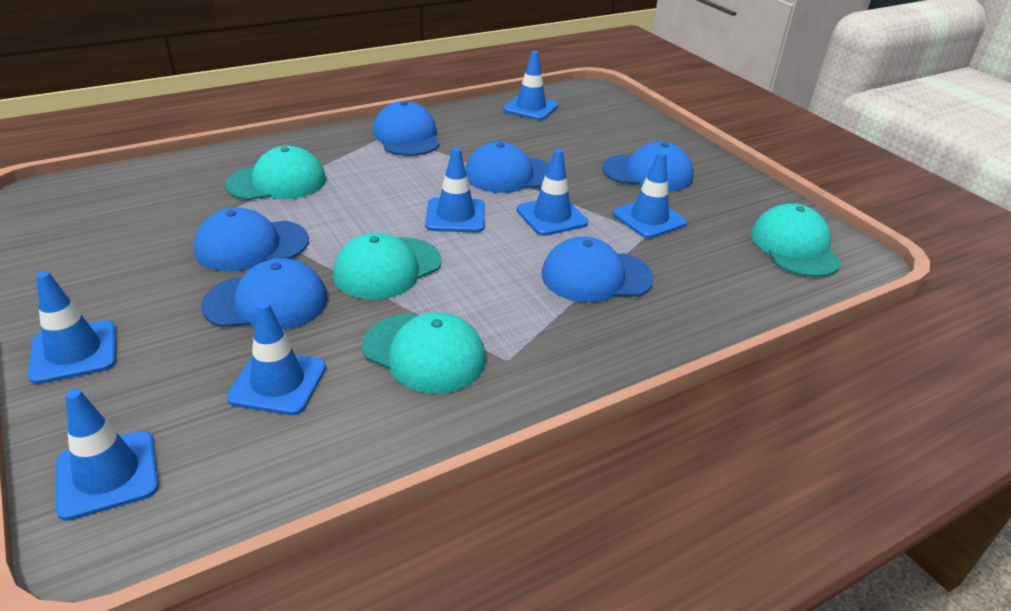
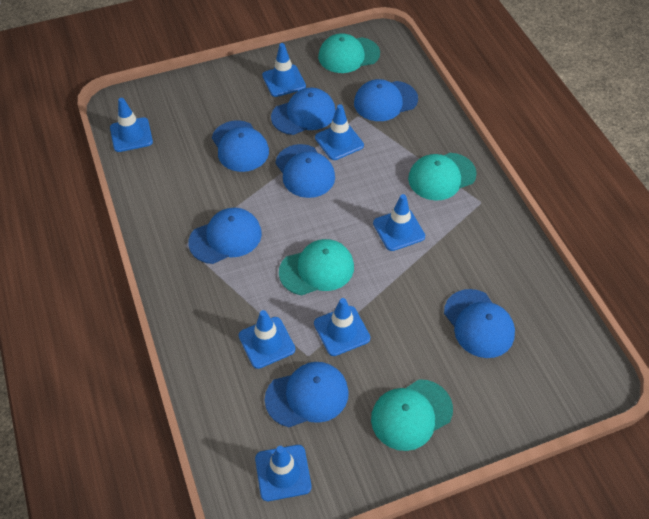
blue cap: 6 -> 7

